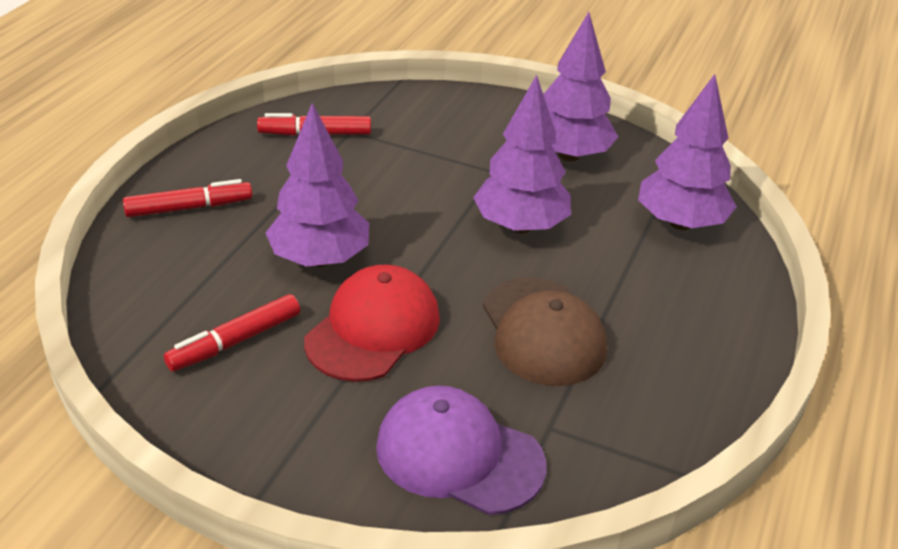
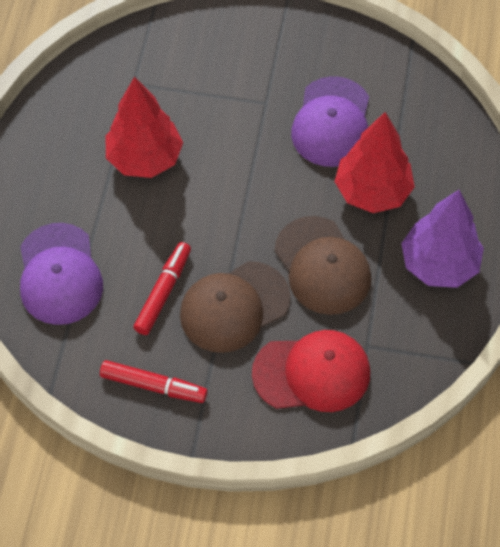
brown cap: 1 -> 2
purple cap: 1 -> 2
purple tree: 4 -> 1
red marker: 3 -> 2
red tree: 0 -> 2

